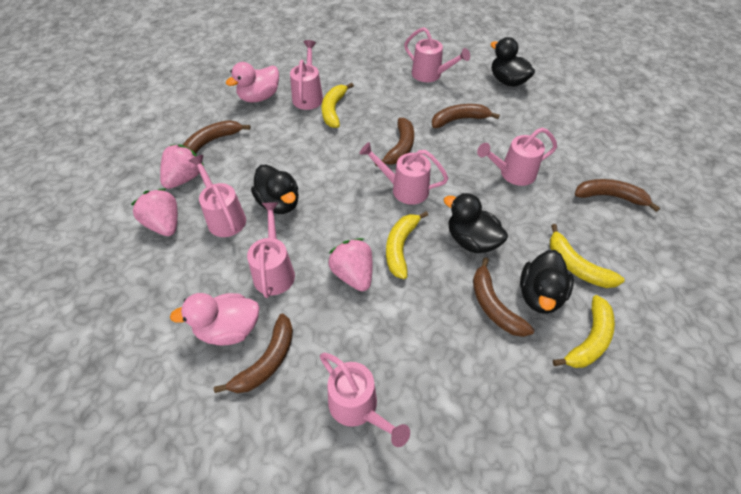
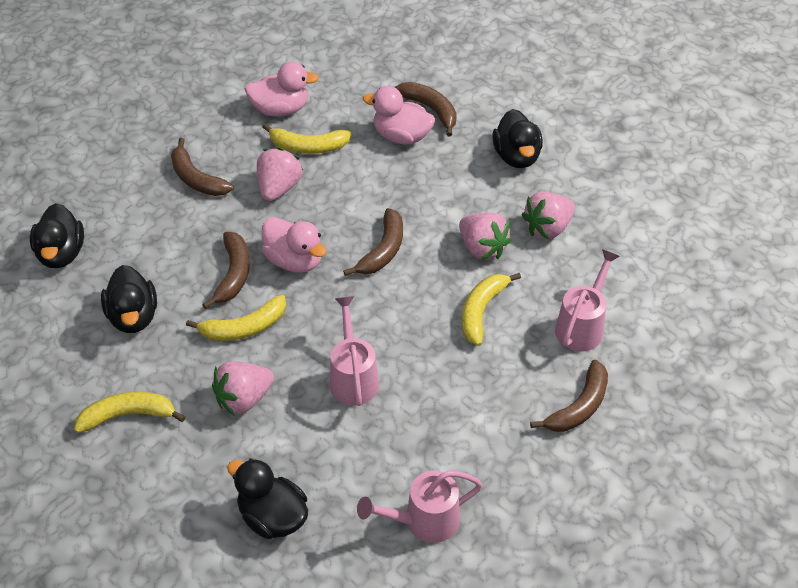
brown banana: 6 -> 5
pink duck: 2 -> 3
pink strawberry: 3 -> 4
pink watering can: 7 -> 3

